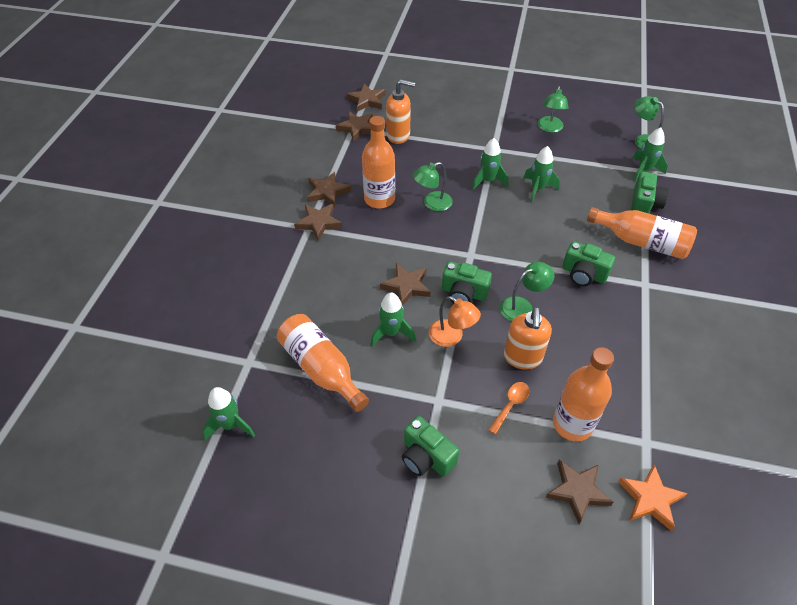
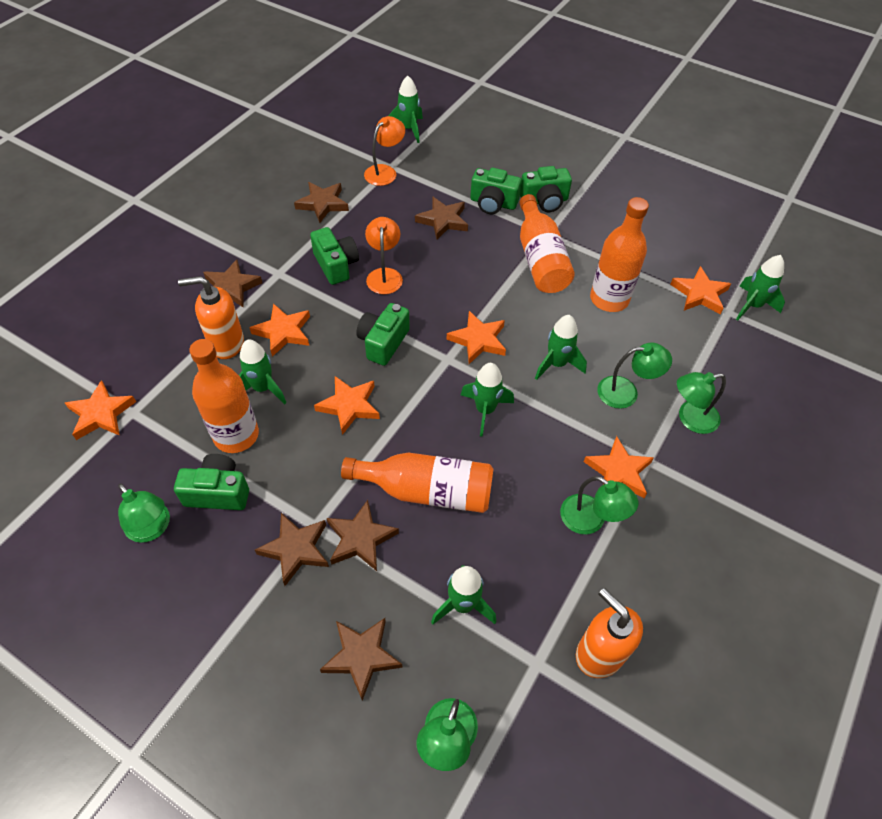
green camera: 4 -> 5
green lamp: 4 -> 5
green rocket: 5 -> 6
orange lamp: 1 -> 2
orange spoon: 1 -> 0
orange star: 1 -> 6

